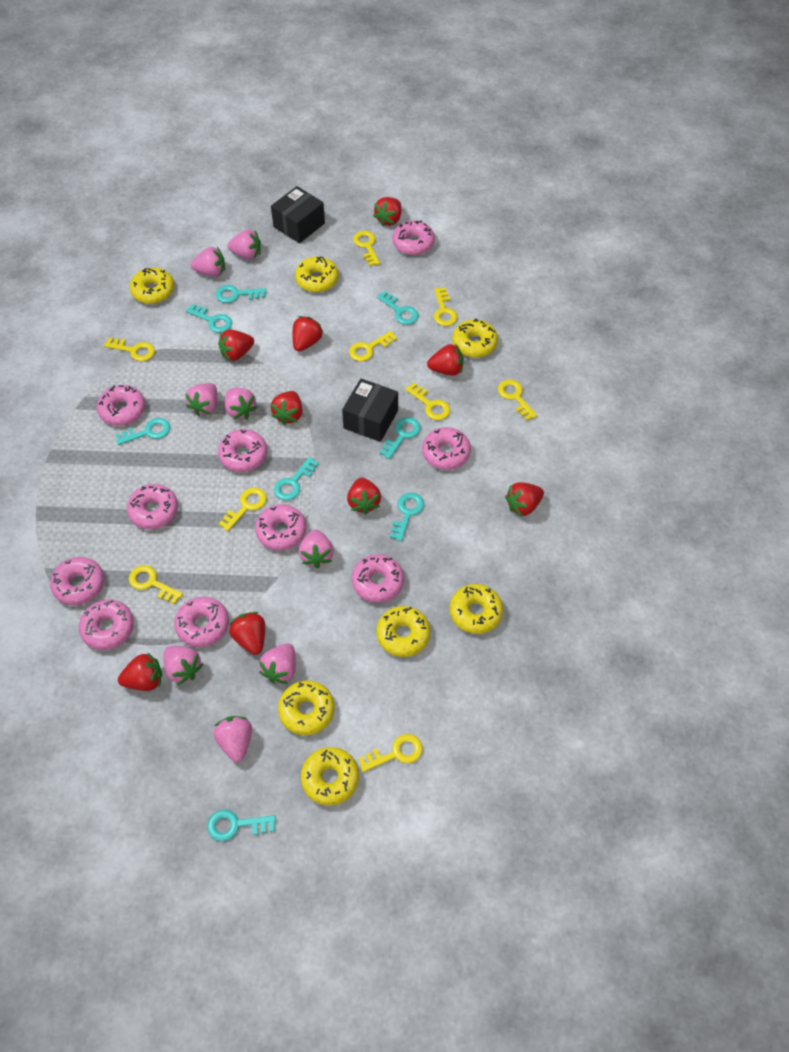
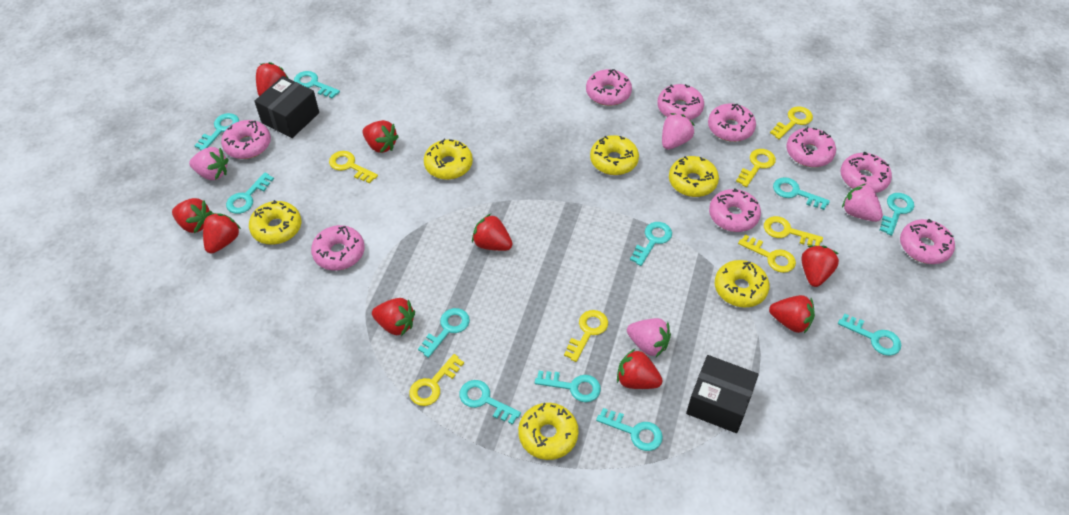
pink donut: 10 -> 9
pink strawberry: 8 -> 4
turquoise key: 8 -> 11
yellow donut: 7 -> 6
yellow key: 9 -> 7

